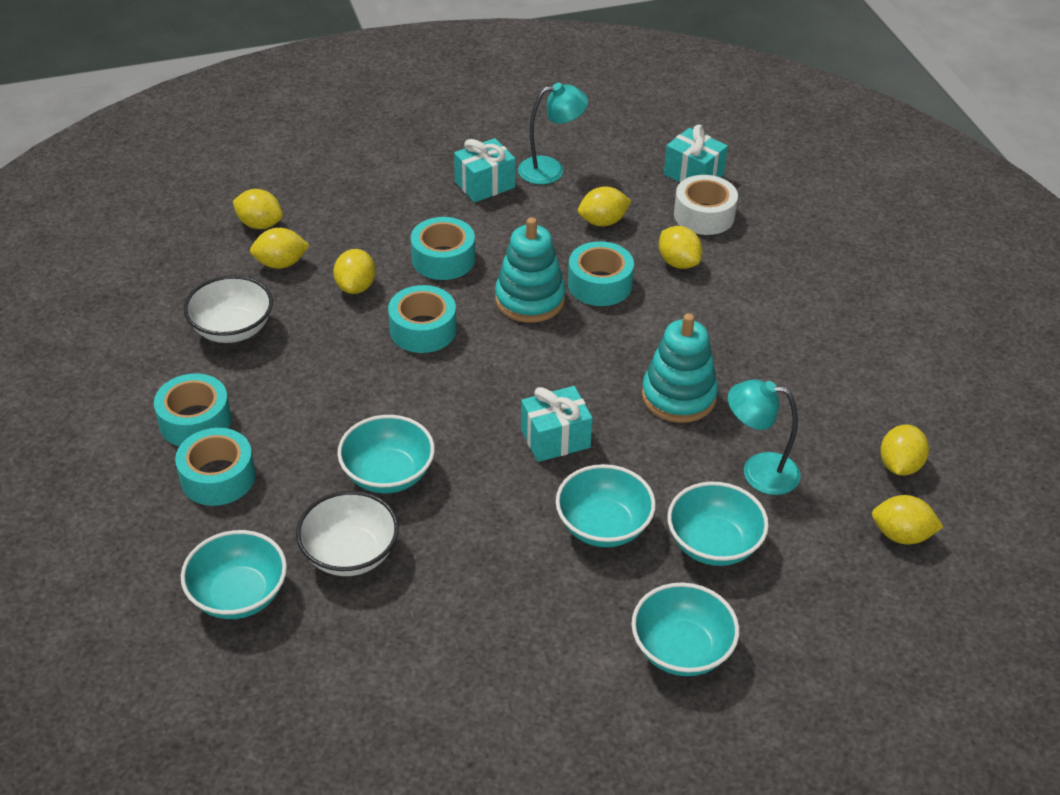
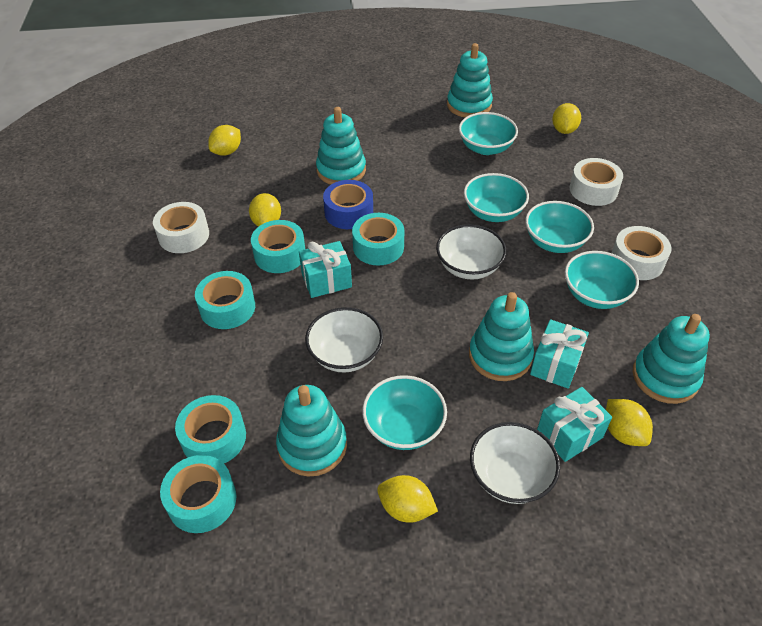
blue tape: 0 -> 1
turquoise lamp: 2 -> 0
turquoise stacking toy: 2 -> 5
white bowl: 2 -> 3
white tape: 1 -> 3
yellow lemon: 7 -> 5

